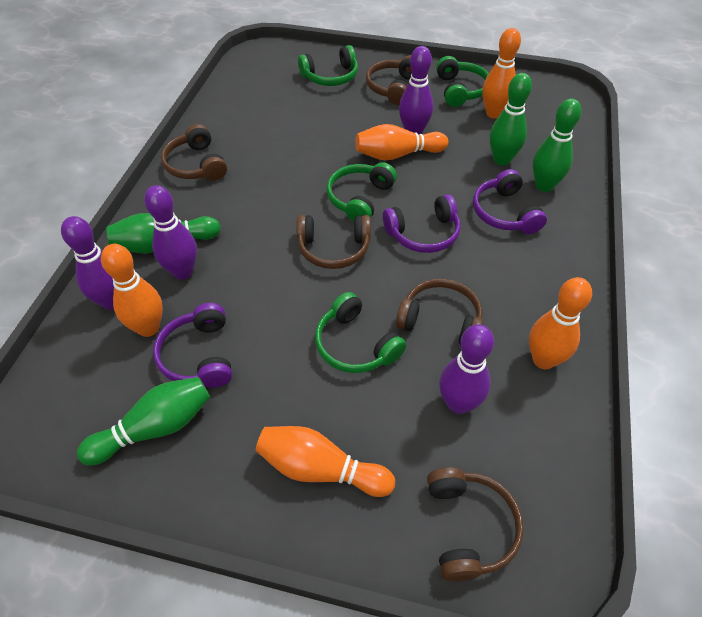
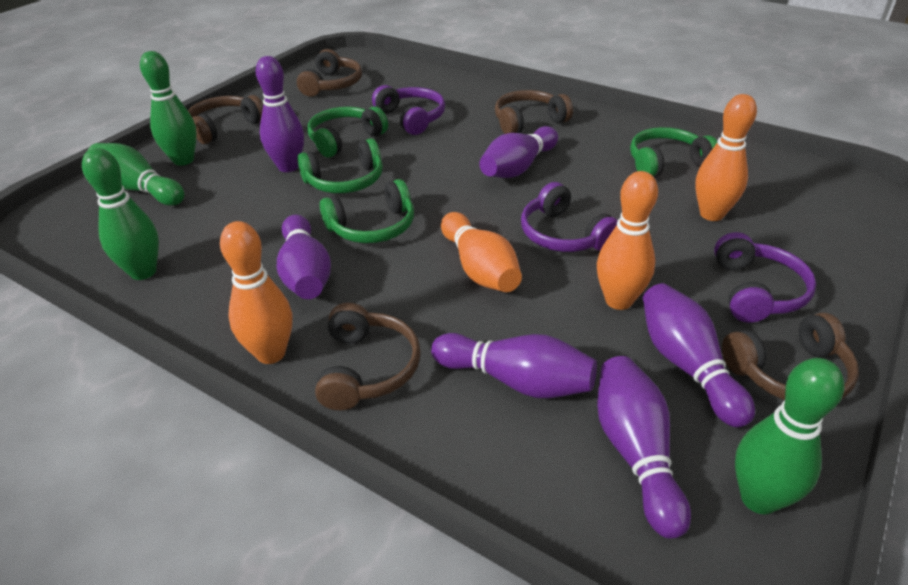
orange bowling pin: 5 -> 4
purple bowling pin: 4 -> 6

